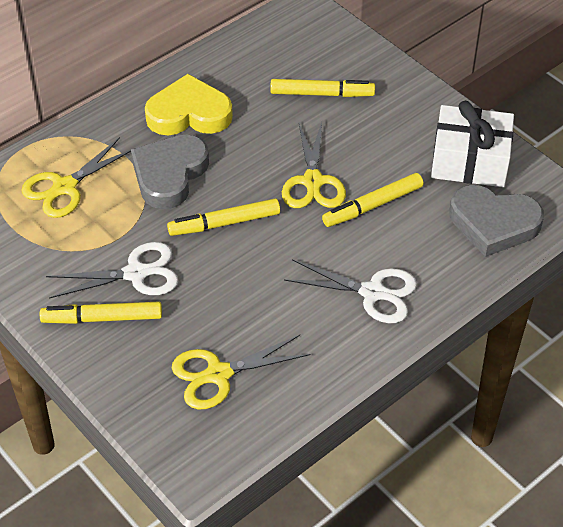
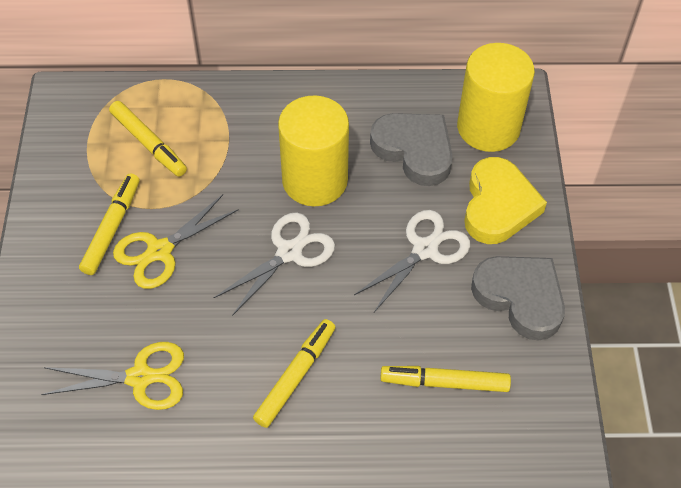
white gift: 1 -> 0
yellow cylinder: 0 -> 2
yellow scissors: 3 -> 2

